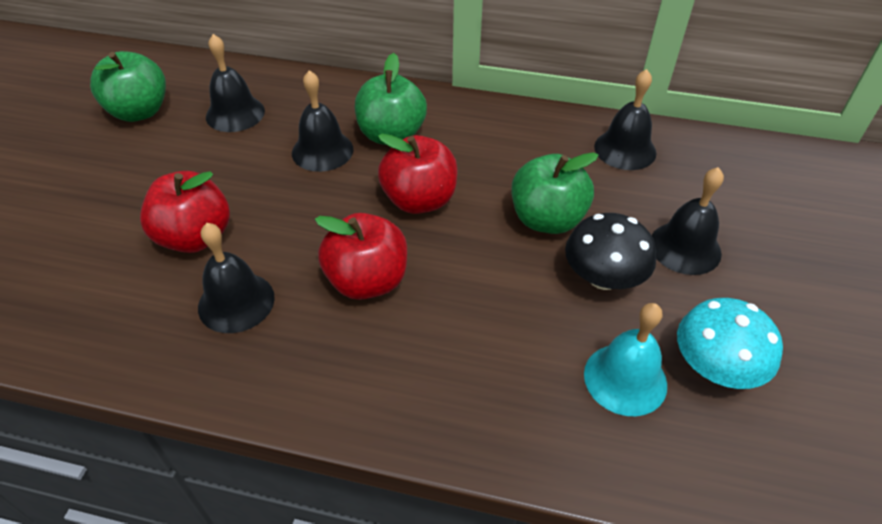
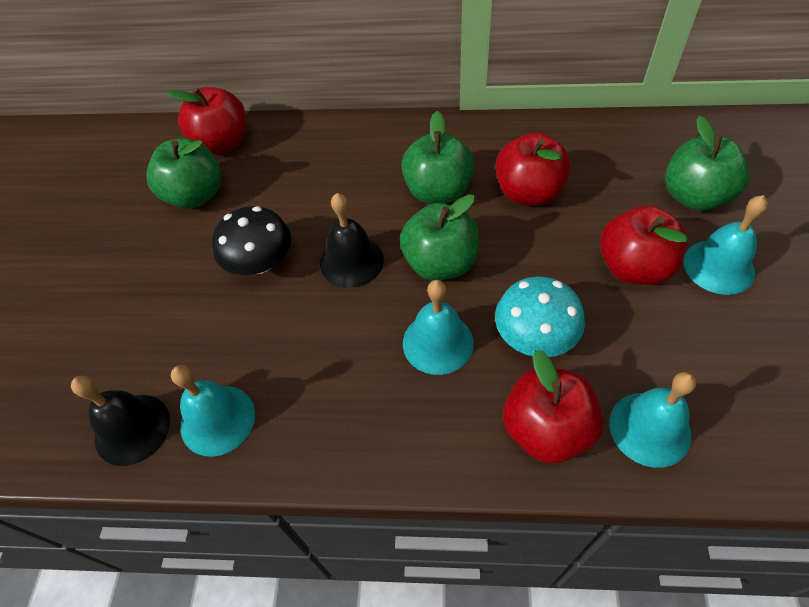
black bell: 5 -> 2
green apple: 3 -> 4
red apple: 3 -> 4
turquoise bell: 1 -> 4

